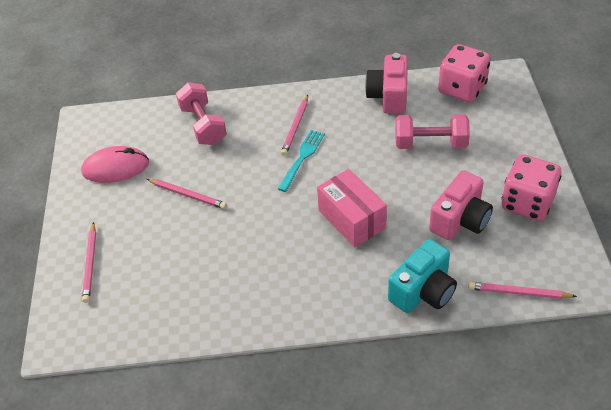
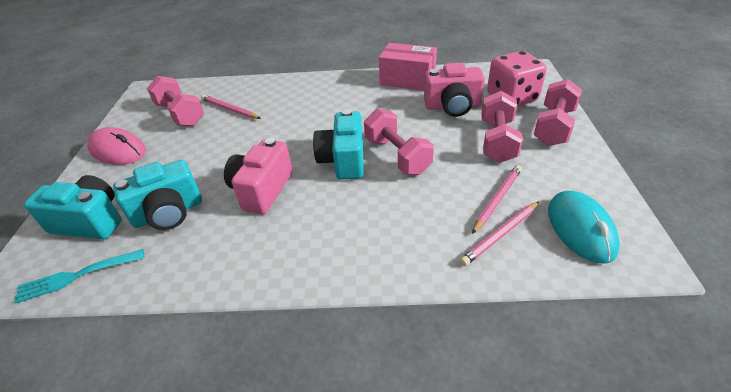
pink dice: 2 -> 1
pink dumbbell: 2 -> 4
pink pencil: 4 -> 3
turquoise camera: 1 -> 3
turquoise mouse: 0 -> 1

